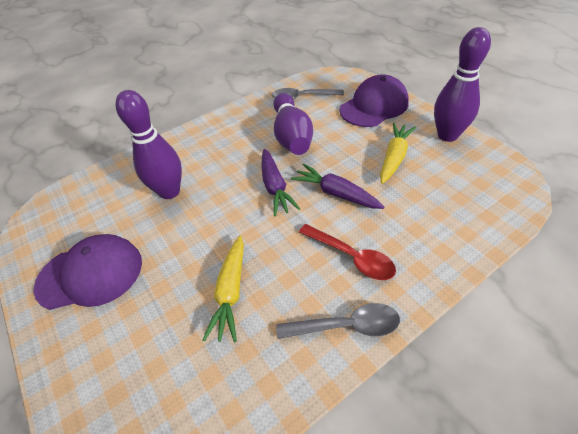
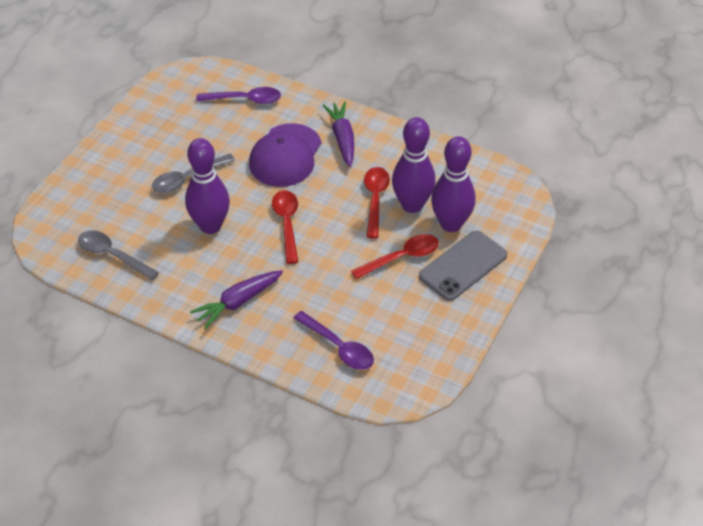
grey phone: 0 -> 1
purple cap: 2 -> 1
purple spoon: 0 -> 2
red spoon: 1 -> 3
yellow carrot: 2 -> 0

